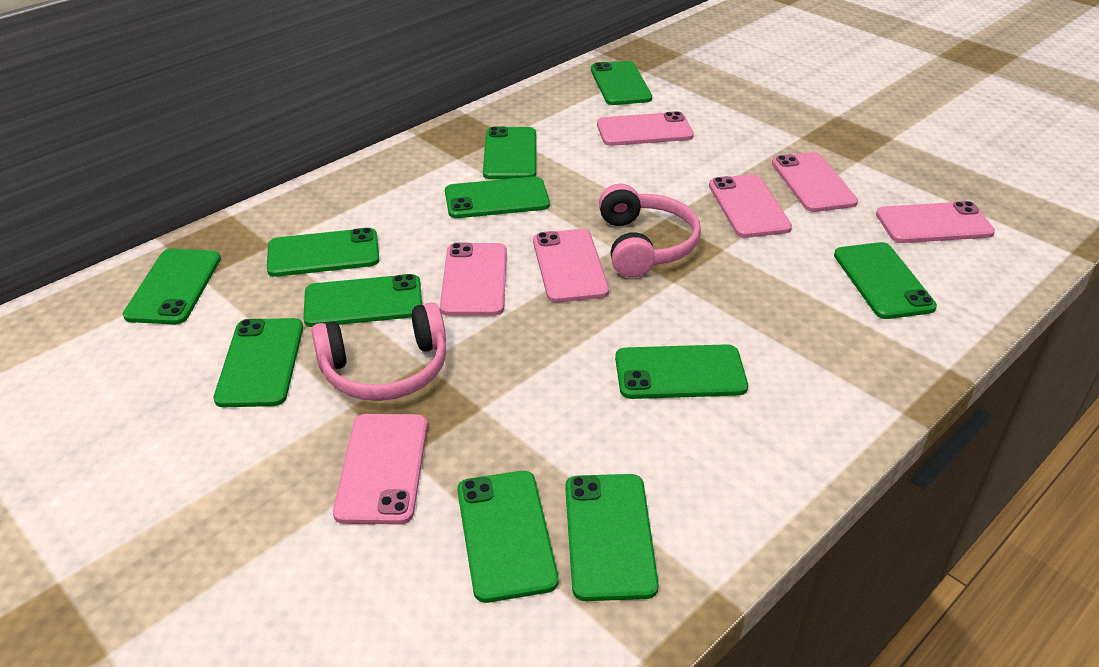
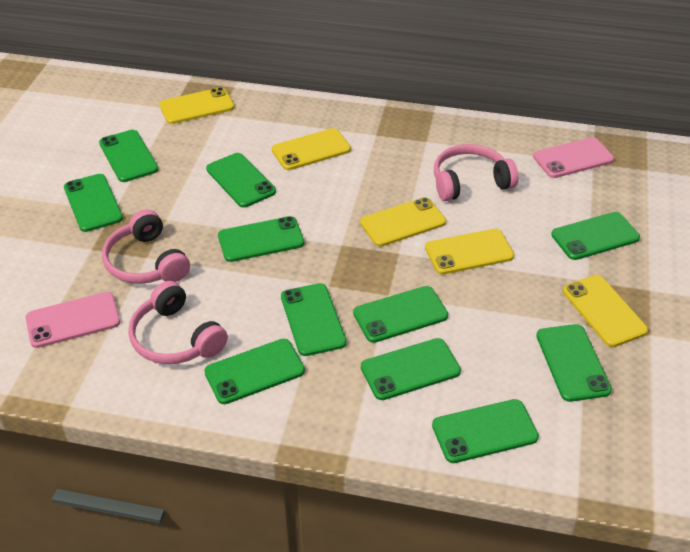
pink headphones: 2 -> 3
pink phone: 7 -> 2
yellow phone: 0 -> 5

